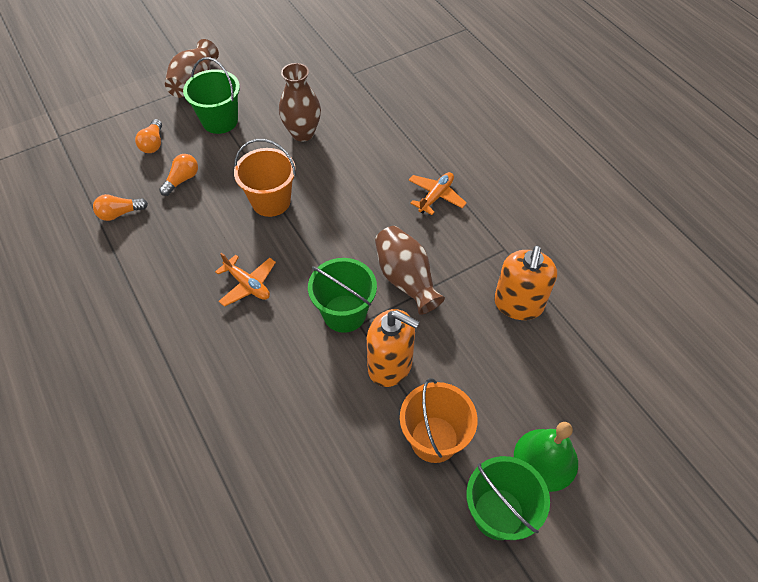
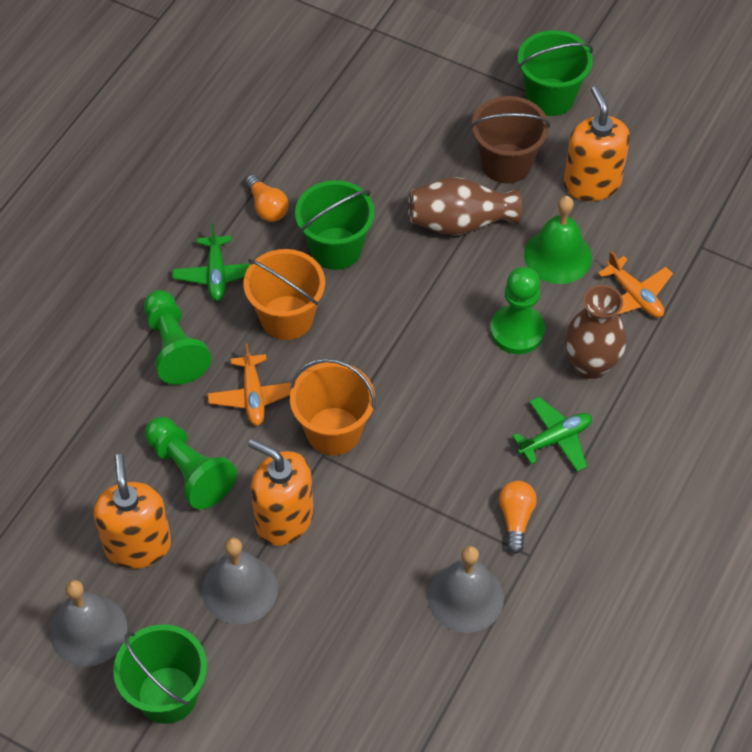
brown bucket: 0 -> 1
brown vase: 3 -> 2
green pawn: 0 -> 3
green plane: 0 -> 2
grey bell: 0 -> 3
orange light bulb: 3 -> 2
orange soap dispenser: 2 -> 3

